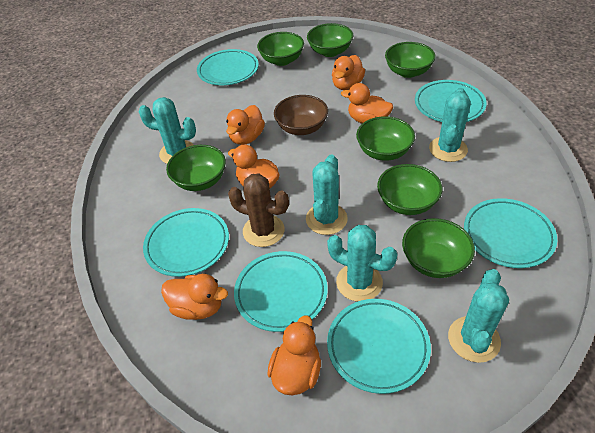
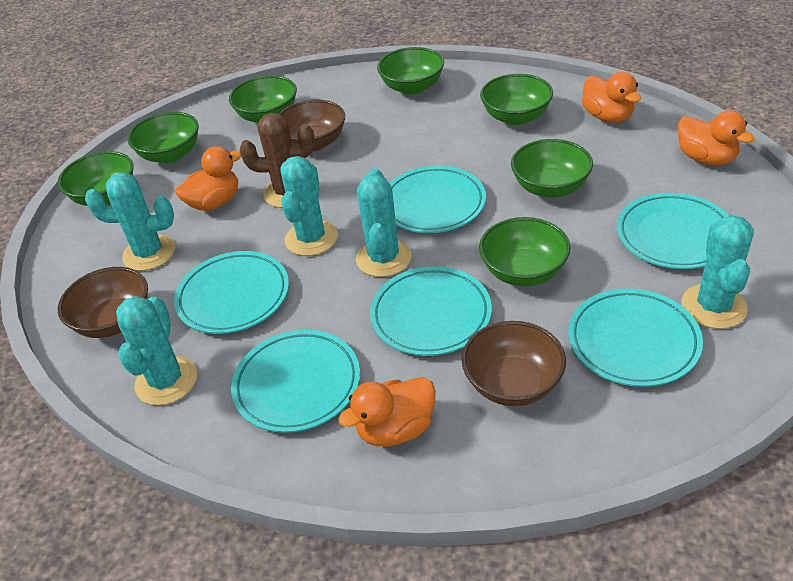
brown bowl: 1 -> 3
orange duck: 6 -> 4

